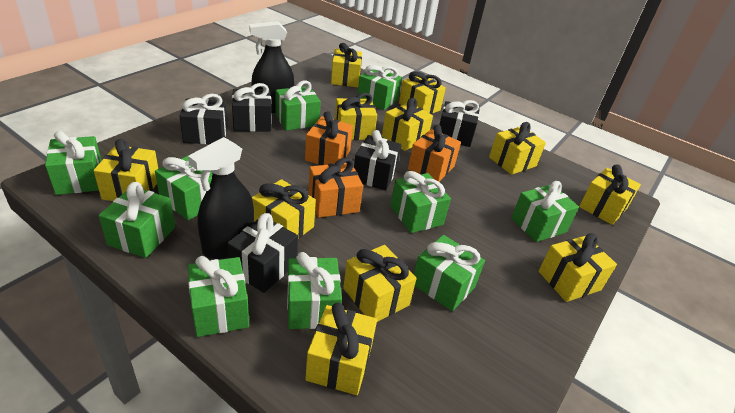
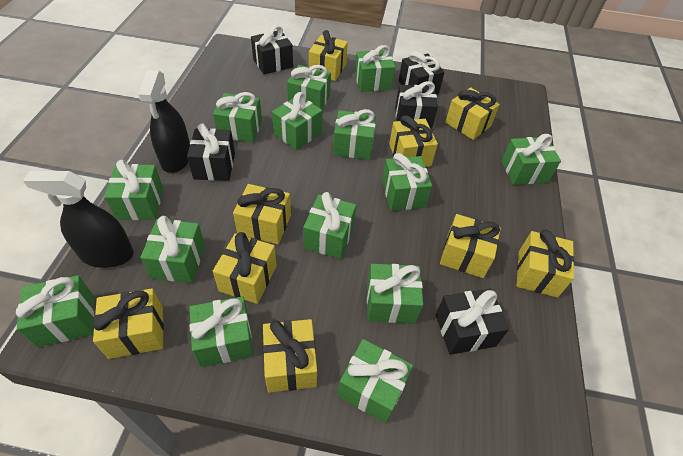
green gift: 10 -> 14
orange gift: 3 -> 0
yellow gift: 11 -> 9

